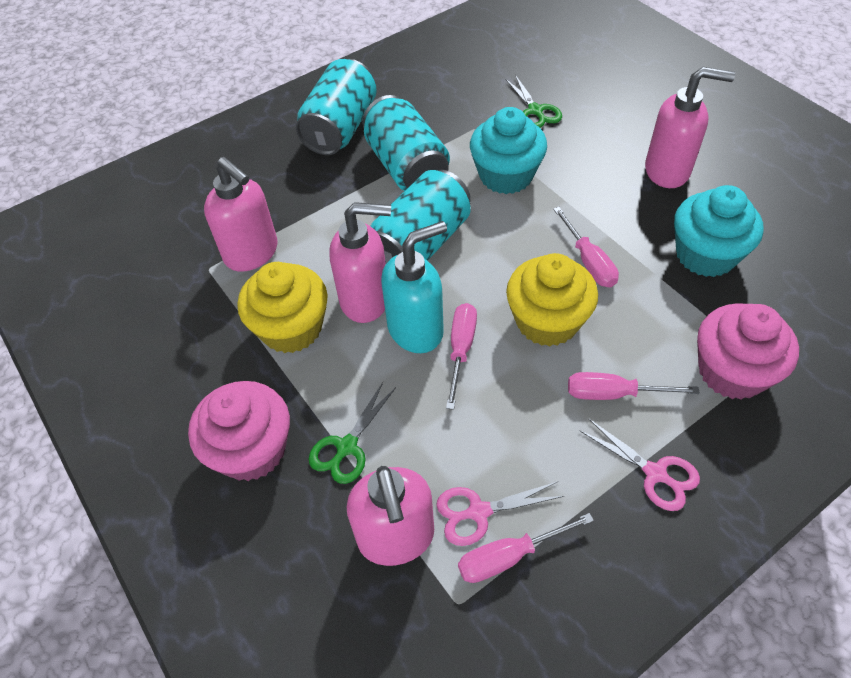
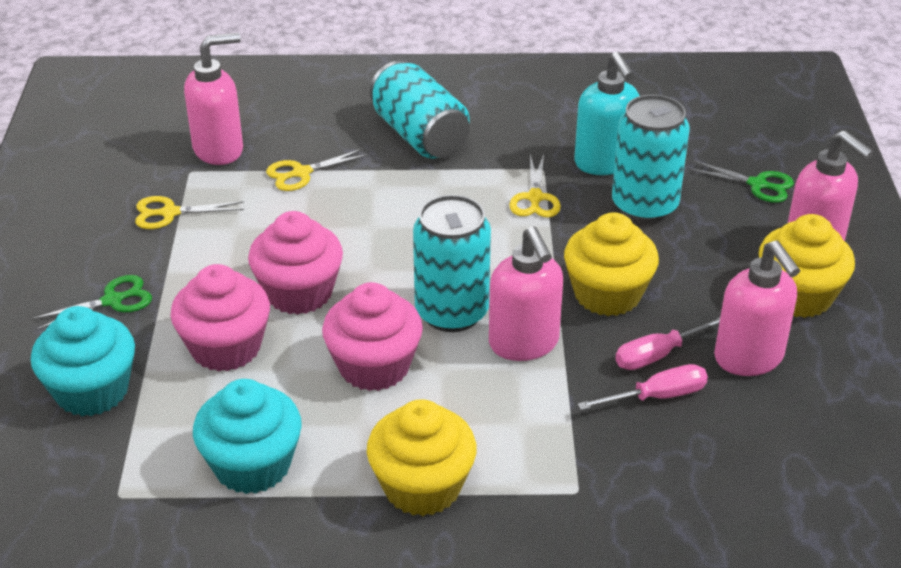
pink cupcake: 2 -> 3
pink scissors: 2 -> 0
pink screwdriver: 4 -> 2
yellow cupcake: 2 -> 3
yellow scissors: 0 -> 3

